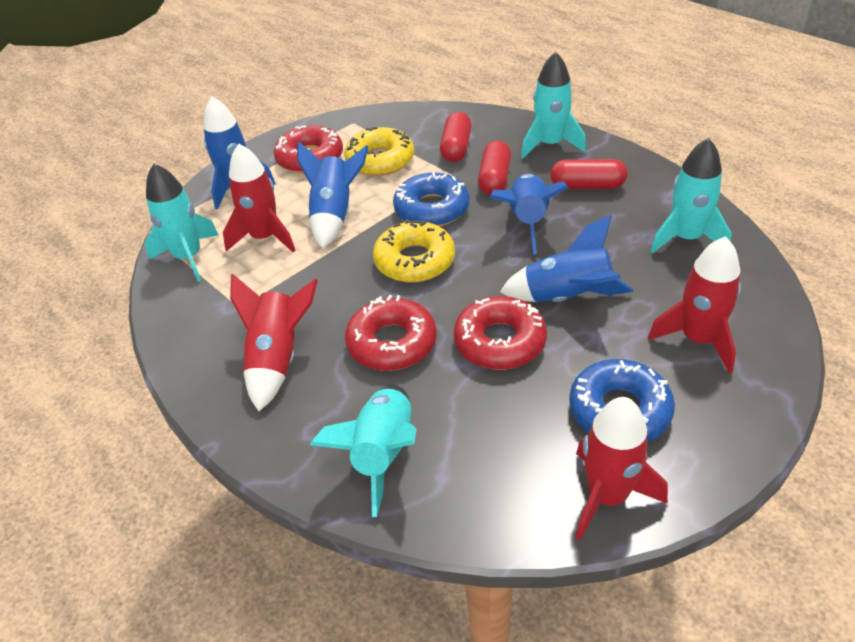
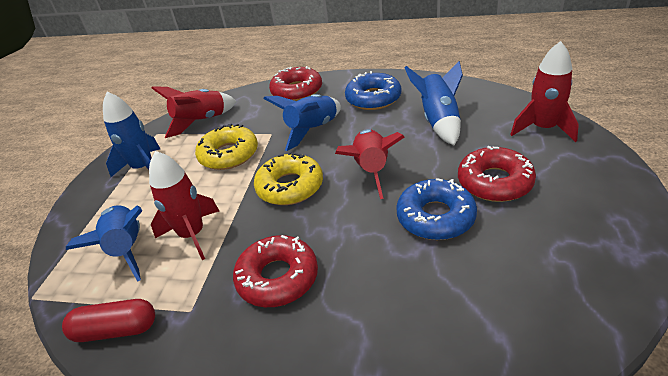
red capsule: 3 -> 1
turquoise rocket: 4 -> 0

